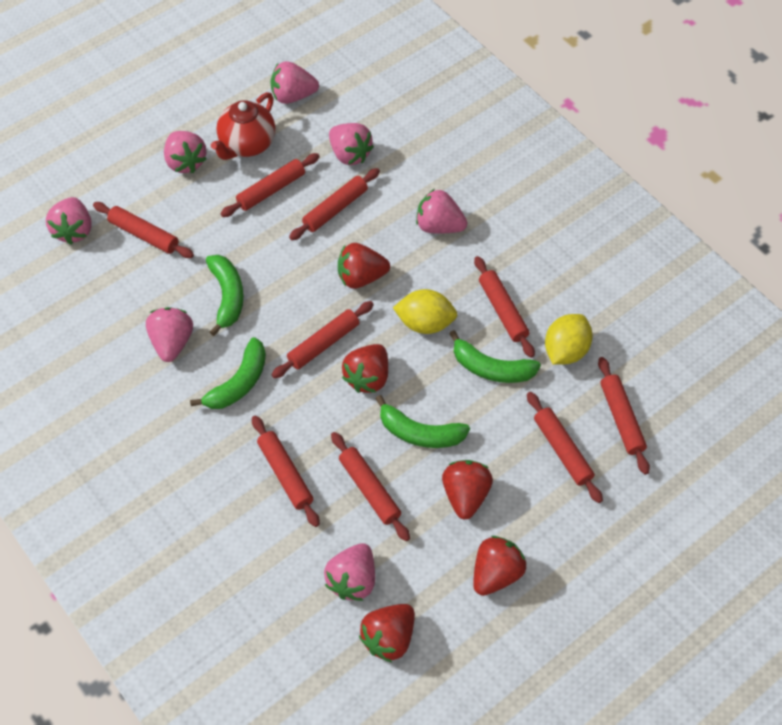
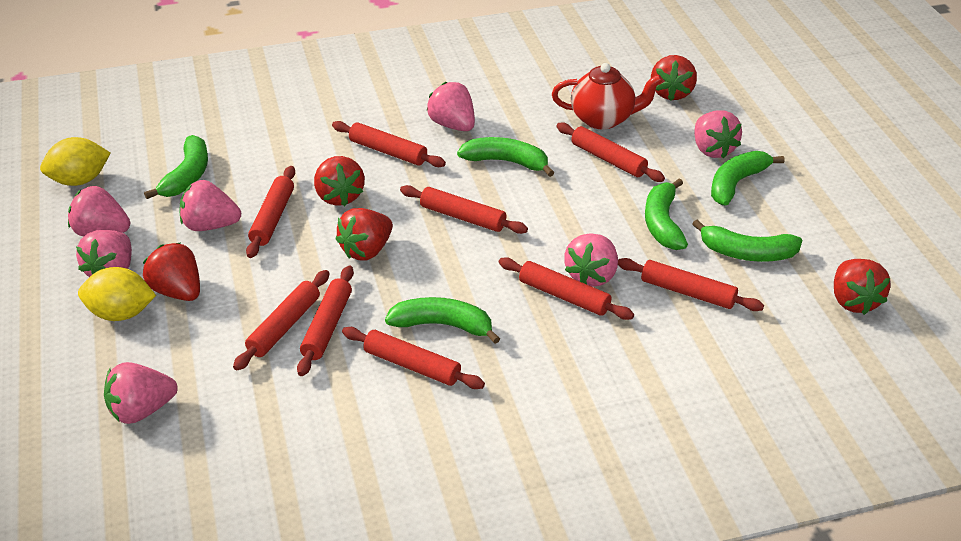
green banana: 4 -> 6

